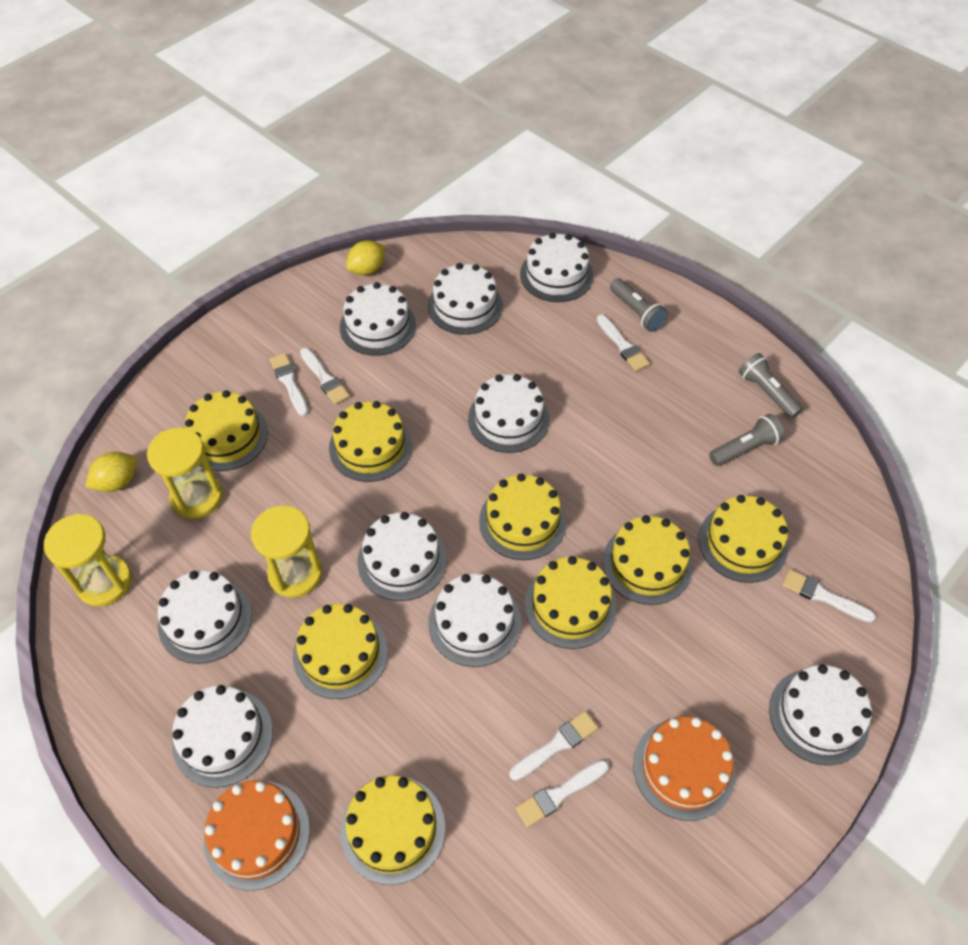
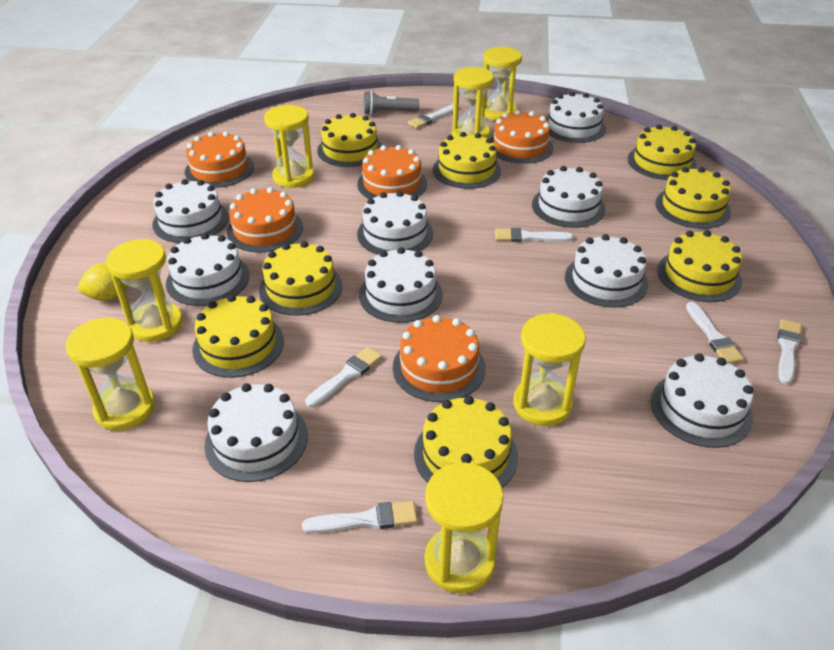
grey flashlight: 3 -> 1
orange cake: 2 -> 5
yellow hourglass: 3 -> 7
yellow lemon: 2 -> 1

